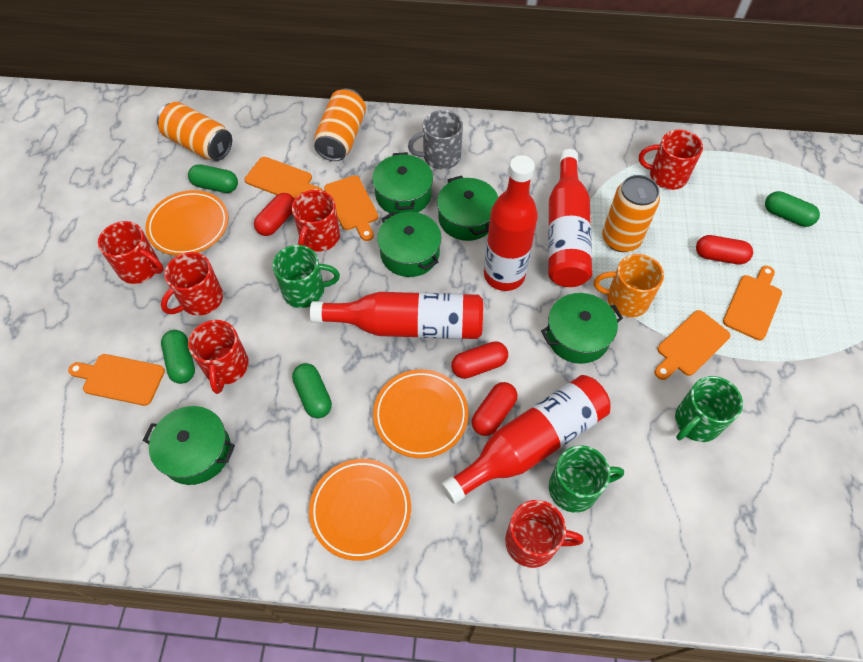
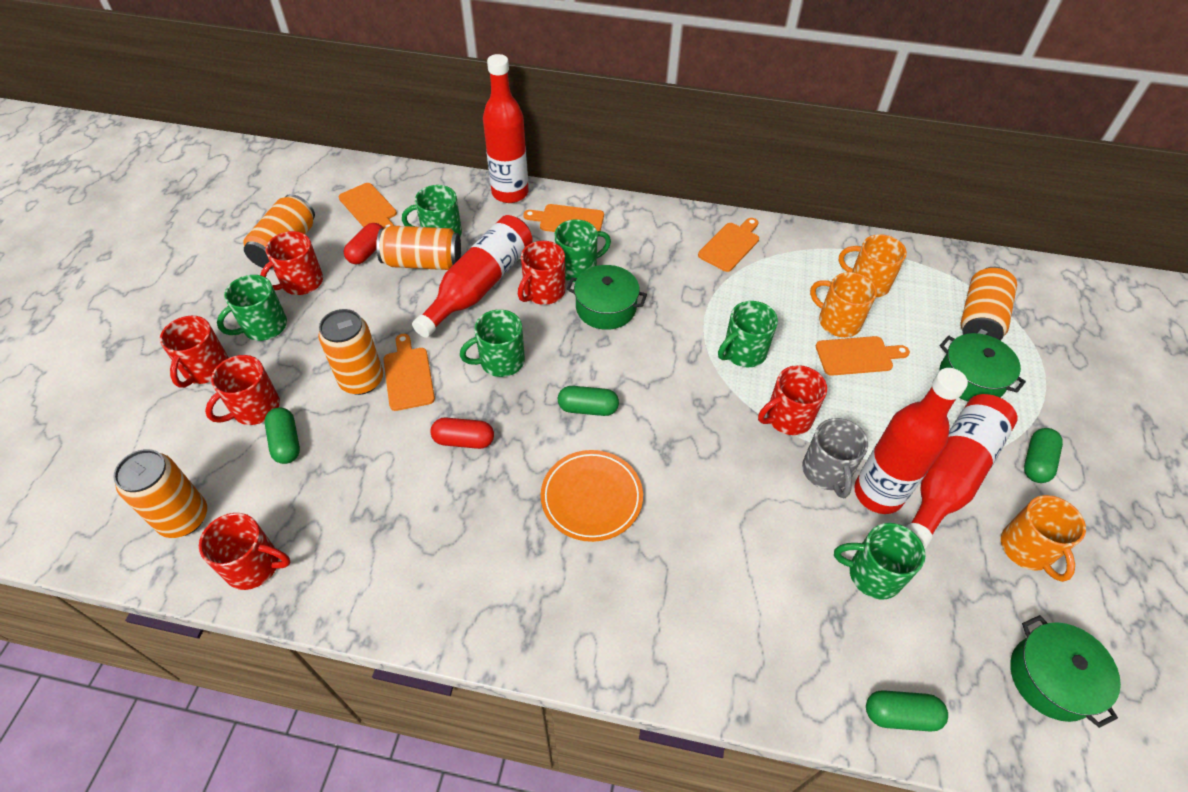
green mug: 3 -> 6
green pot: 5 -> 3
orange can: 3 -> 5
orange mug: 1 -> 3
orange plate: 3 -> 1
red capsule: 4 -> 2

